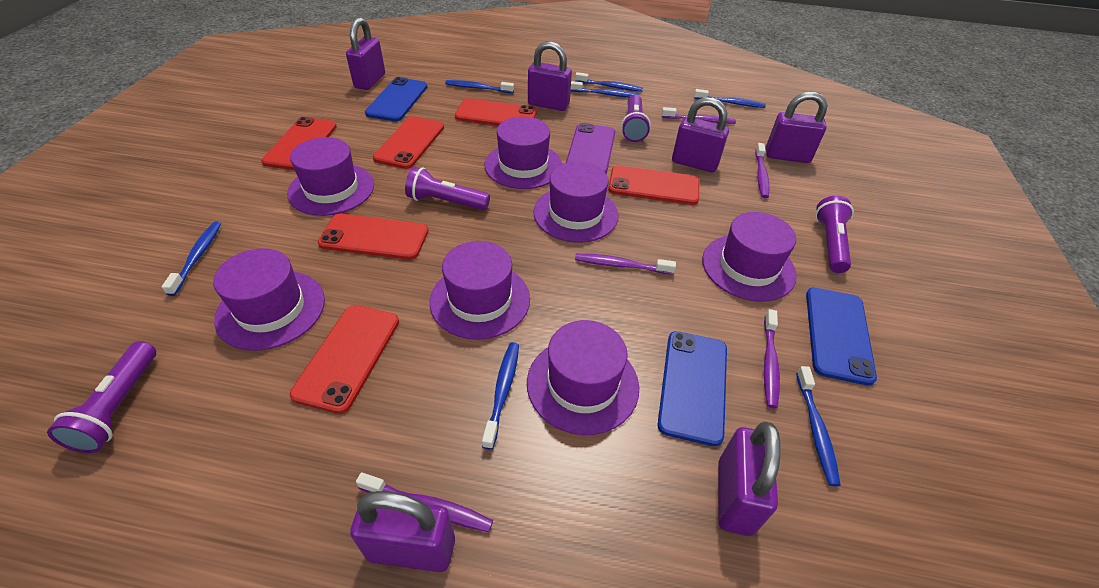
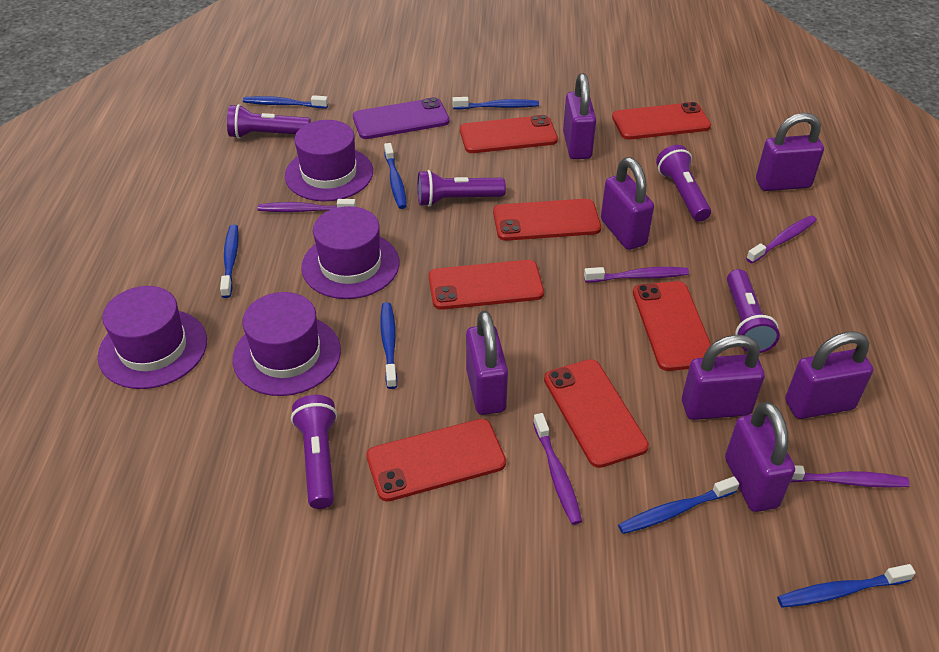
blue phone: 3 -> 0
purple flashlight: 4 -> 5
purple hat: 7 -> 4
purple padlock: 6 -> 7
red phone: 6 -> 7

